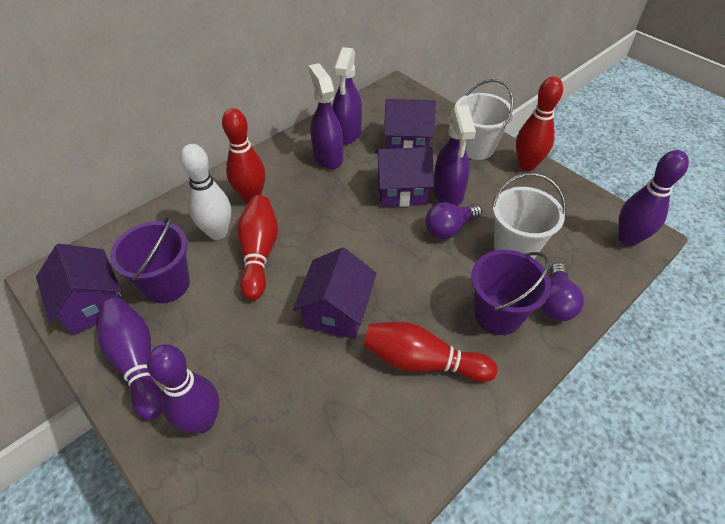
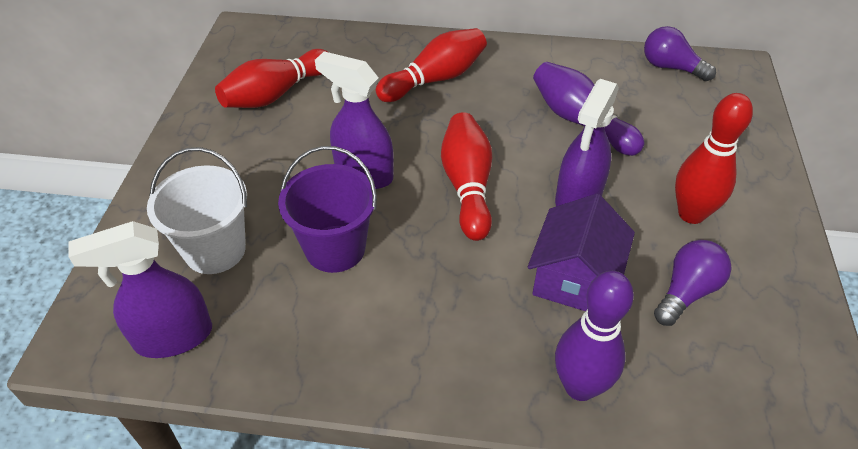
purple bowling pin: 3 -> 2
purple bucket: 2 -> 1
purple house: 4 -> 1
white bowling pin: 1 -> 0
white bucket: 2 -> 1

